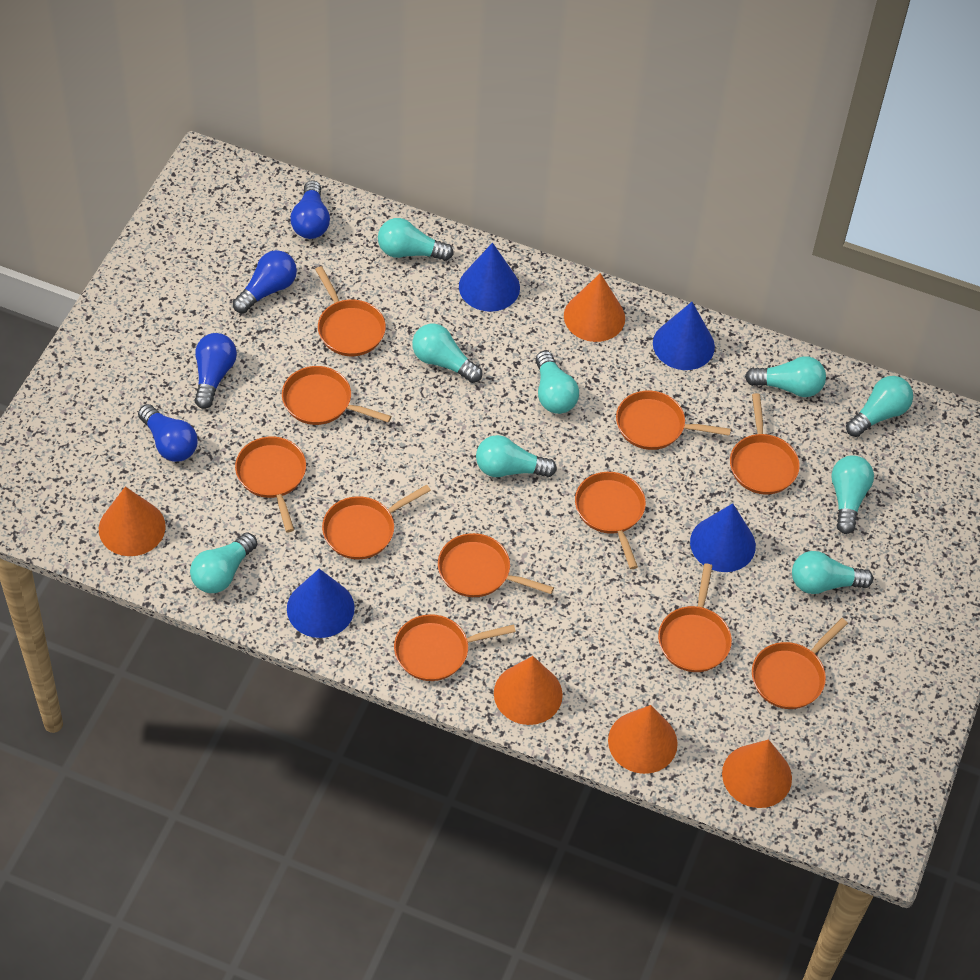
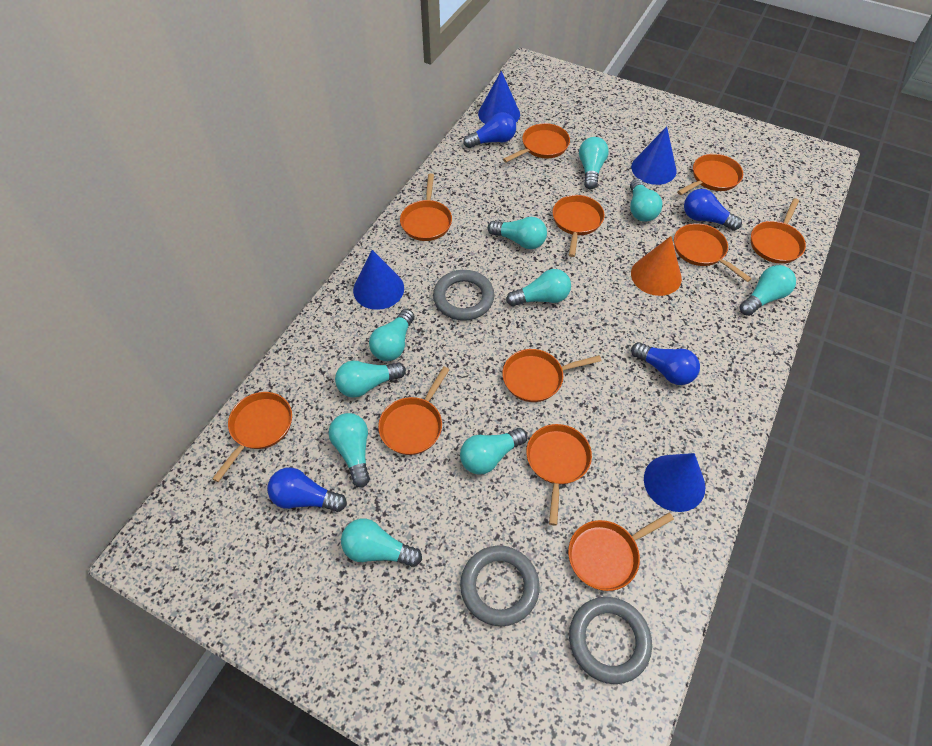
grey ring: 0 -> 3
orange cone: 5 -> 1
turquoise light bulb: 9 -> 10

